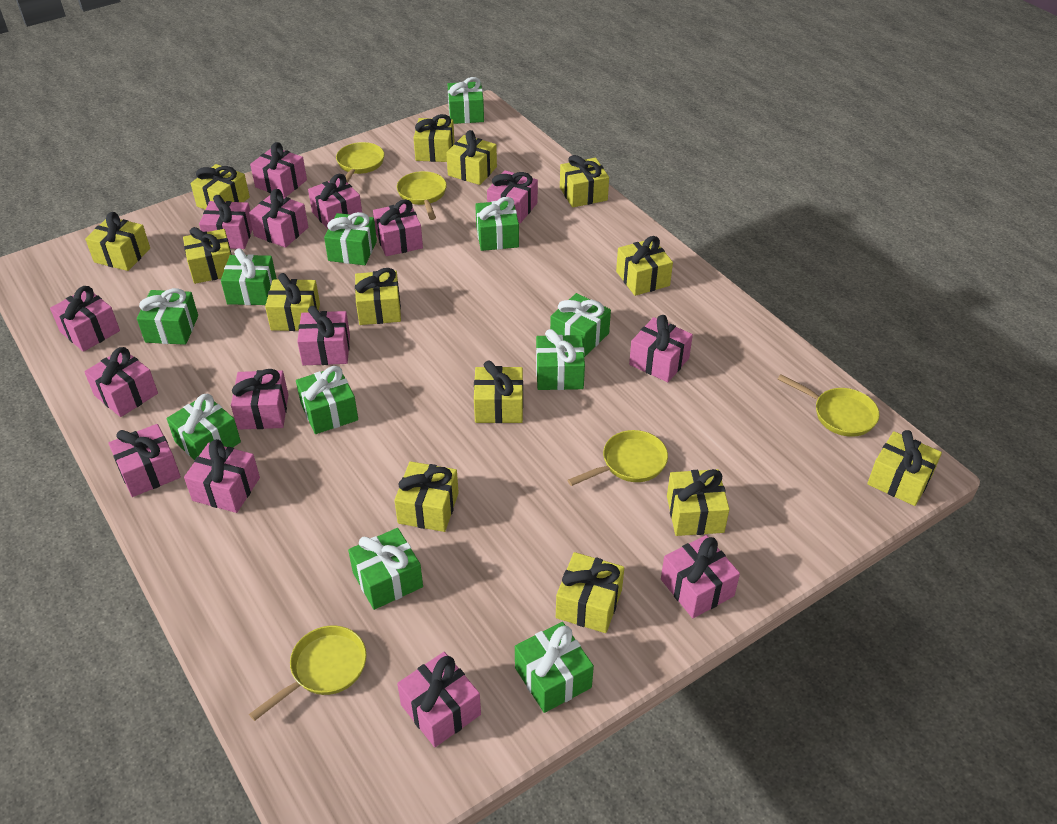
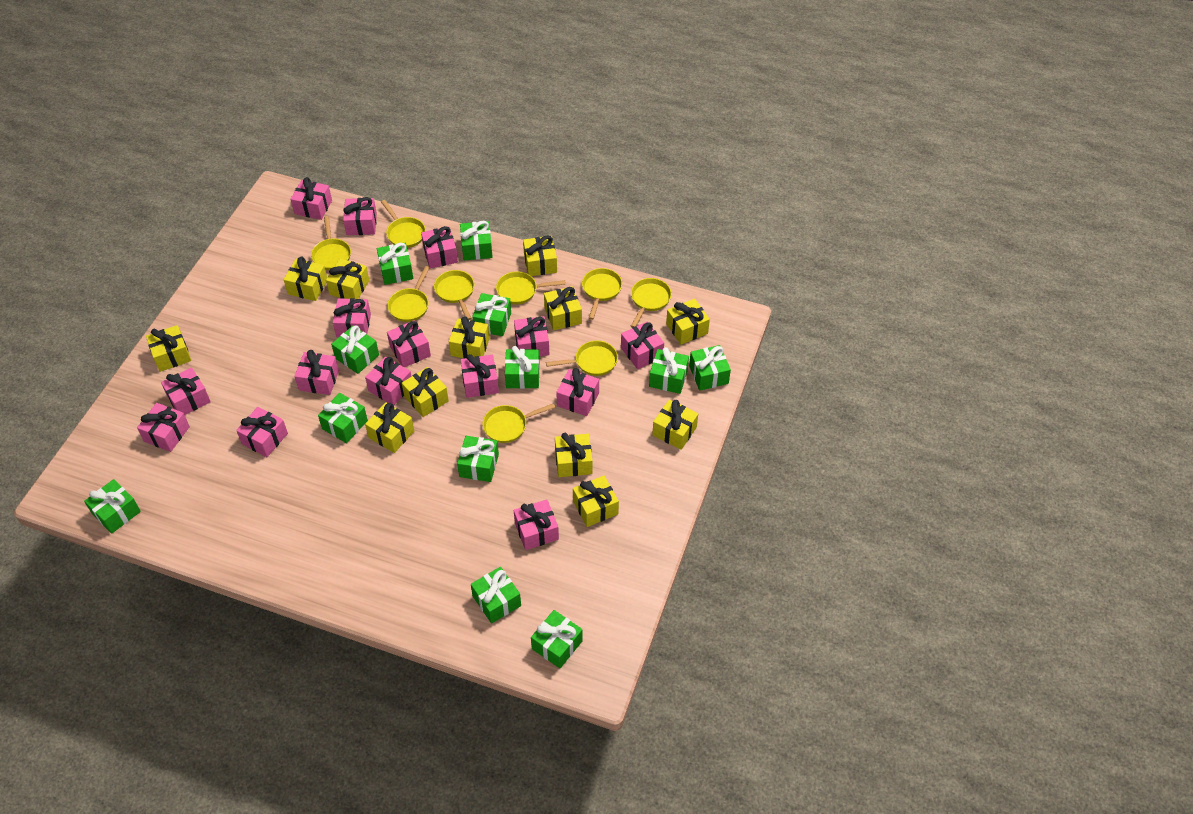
green gift: 11 -> 12
yellow gift: 14 -> 12
yellow pan: 5 -> 9

